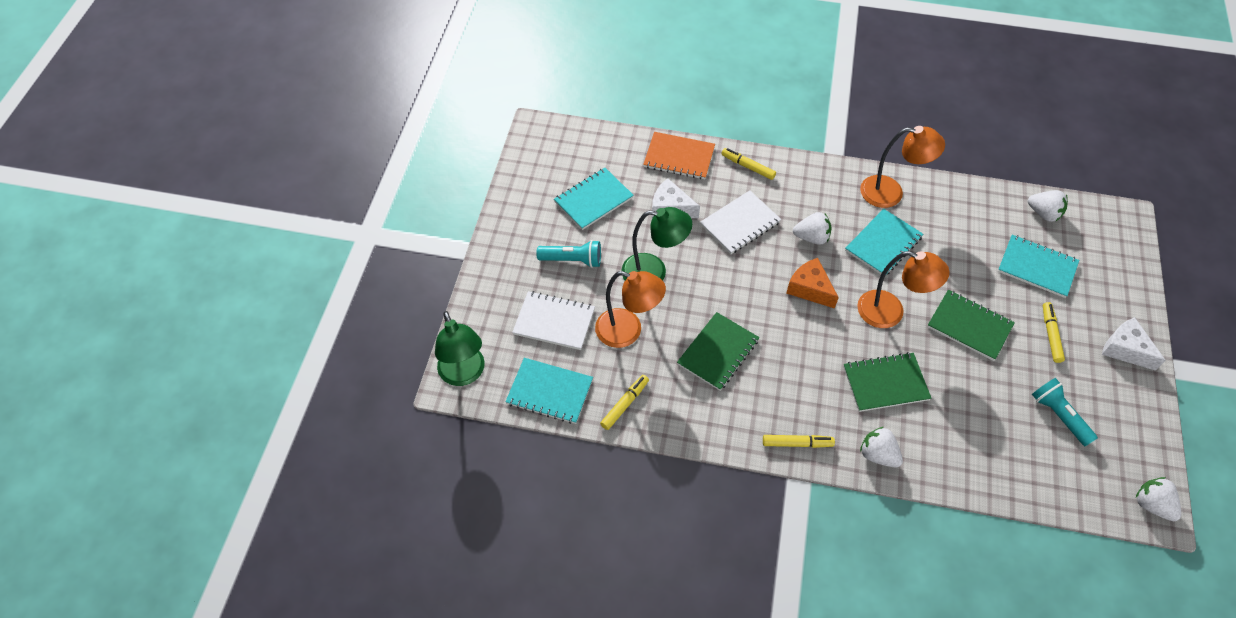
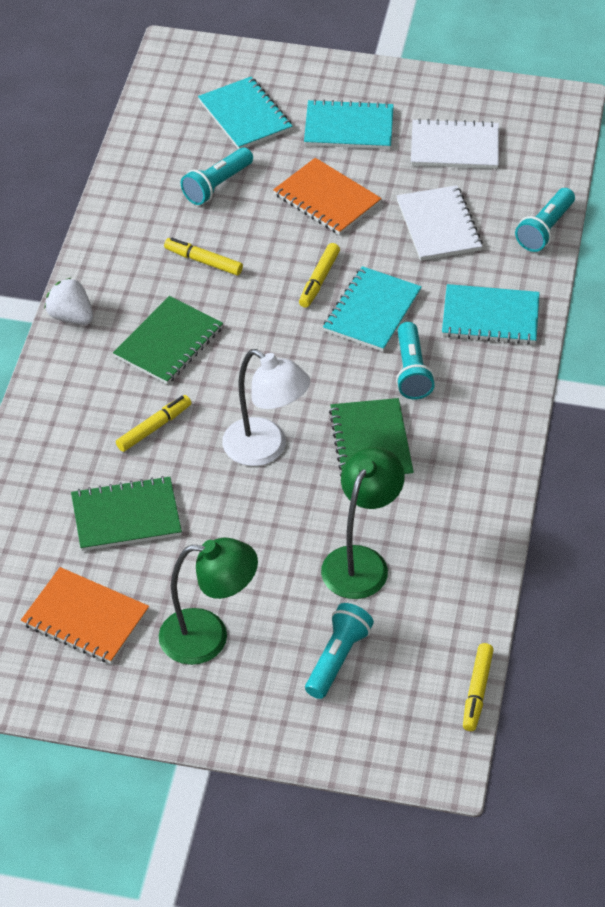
orange cheese: 1 -> 0
orange lamp: 3 -> 0
orange notebook: 1 -> 2
turquoise flashlight: 2 -> 4
white cheese: 2 -> 0
white lamp: 0 -> 1
white strawberry: 4 -> 1

